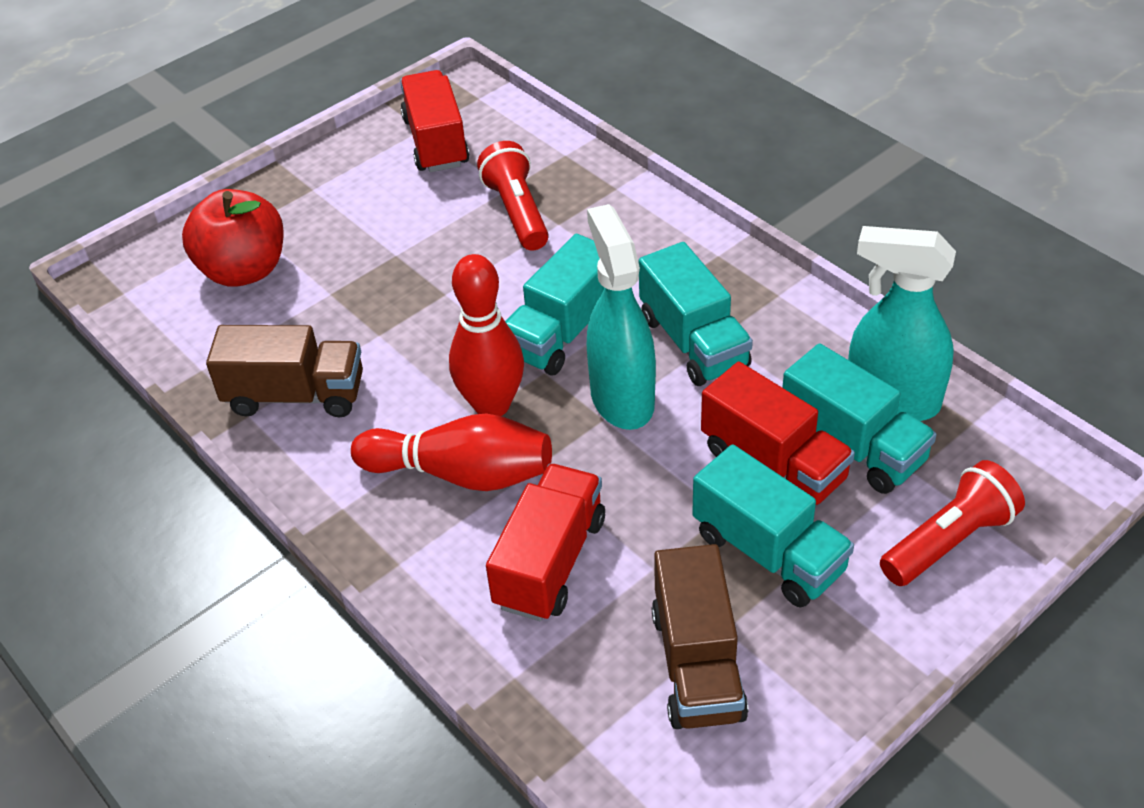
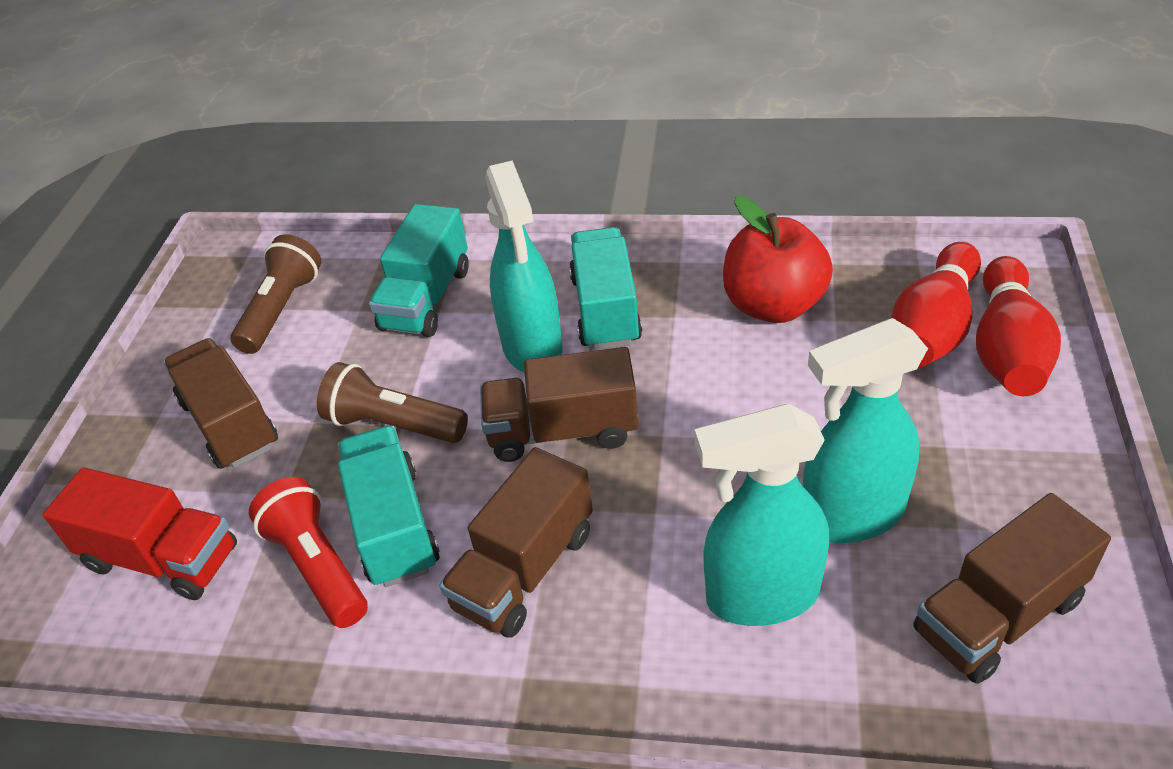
brown flashlight: 0 -> 2
brown truck: 2 -> 4
red flashlight: 2 -> 1
red truck: 3 -> 1
turquoise spray bottle: 2 -> 3
turquoise truck: 4 -> 3

